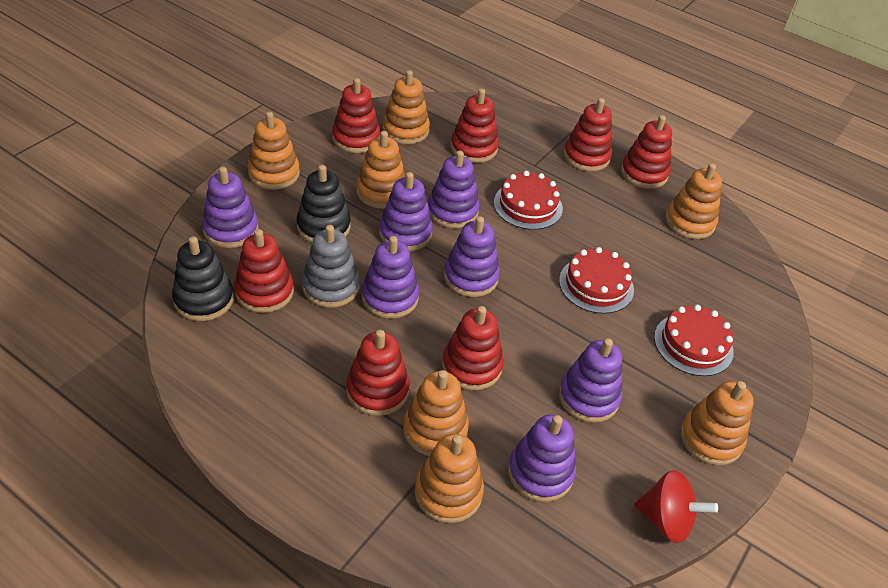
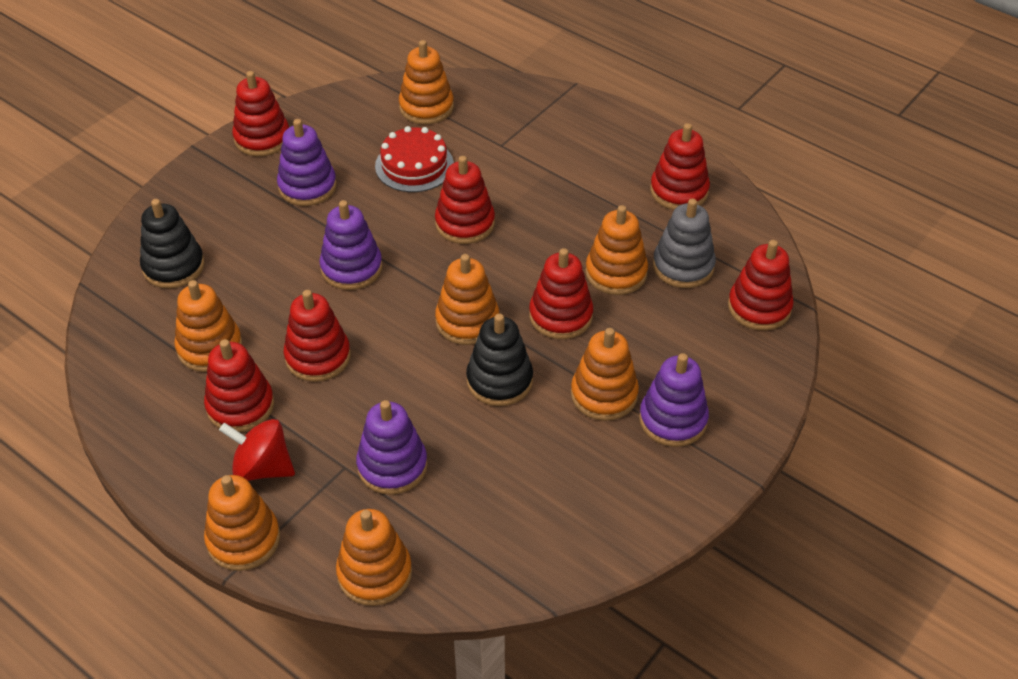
purple stacking toy: 7 -> 4
red cake: 3 -> 1

